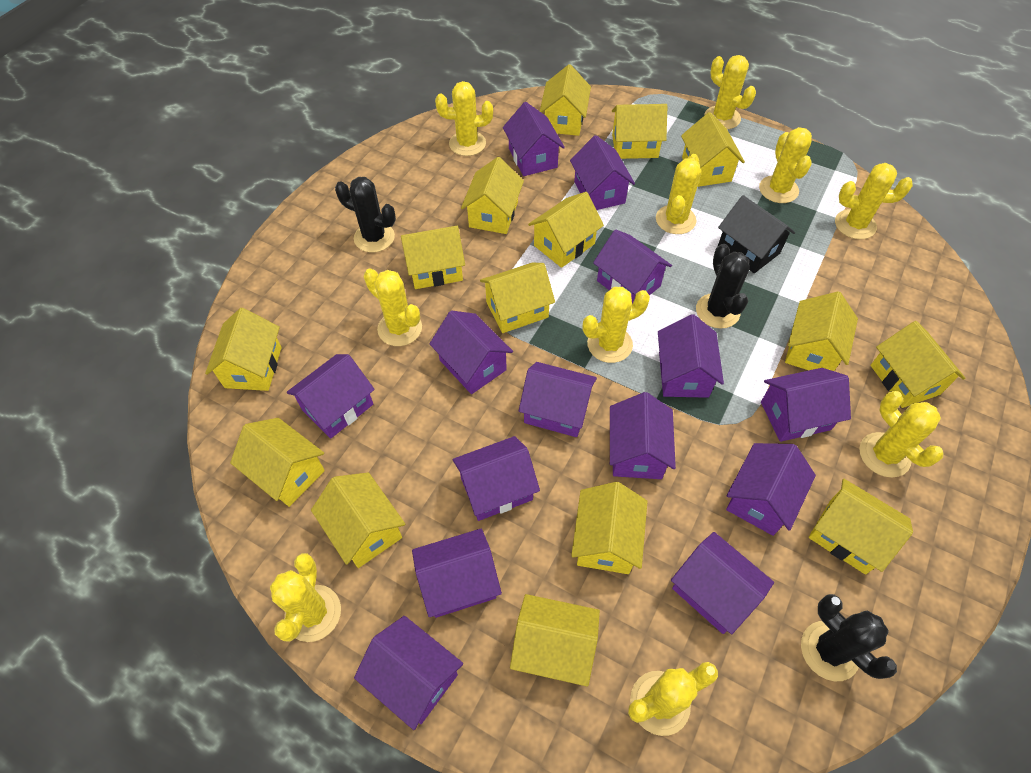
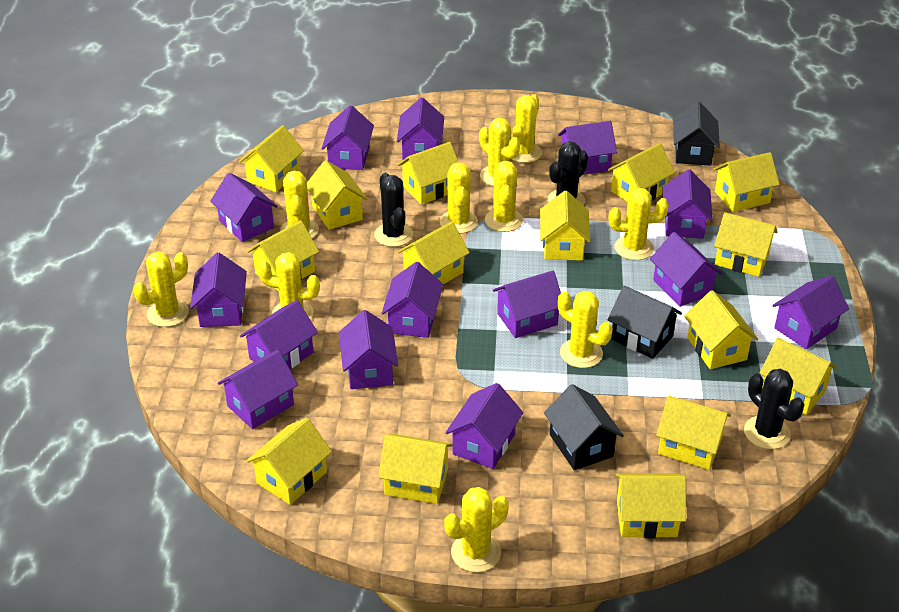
black house: 1 -> 3

